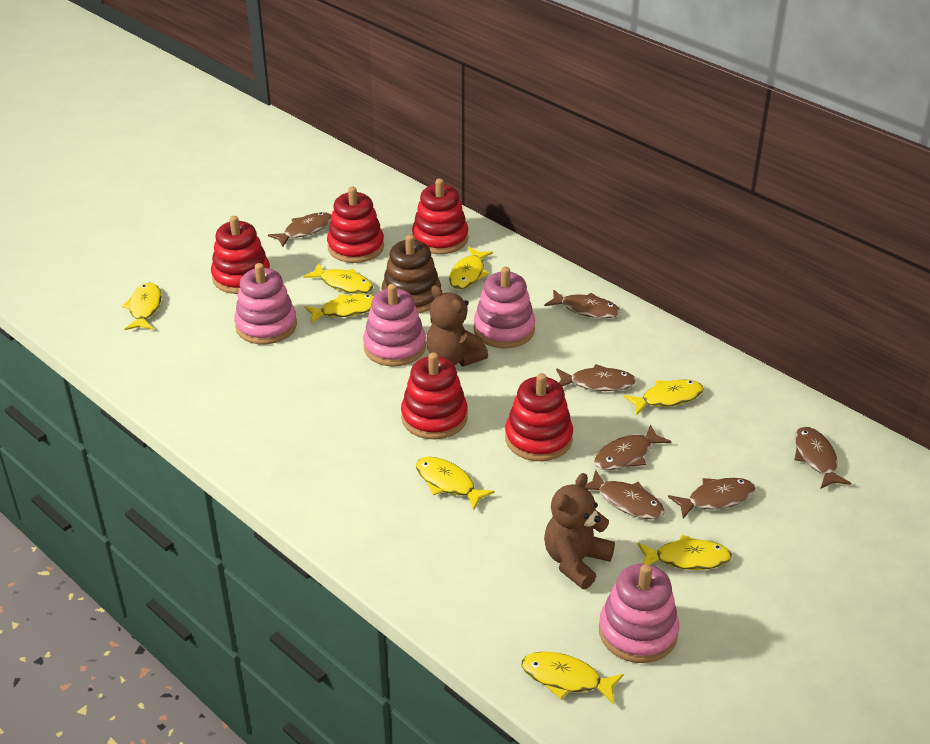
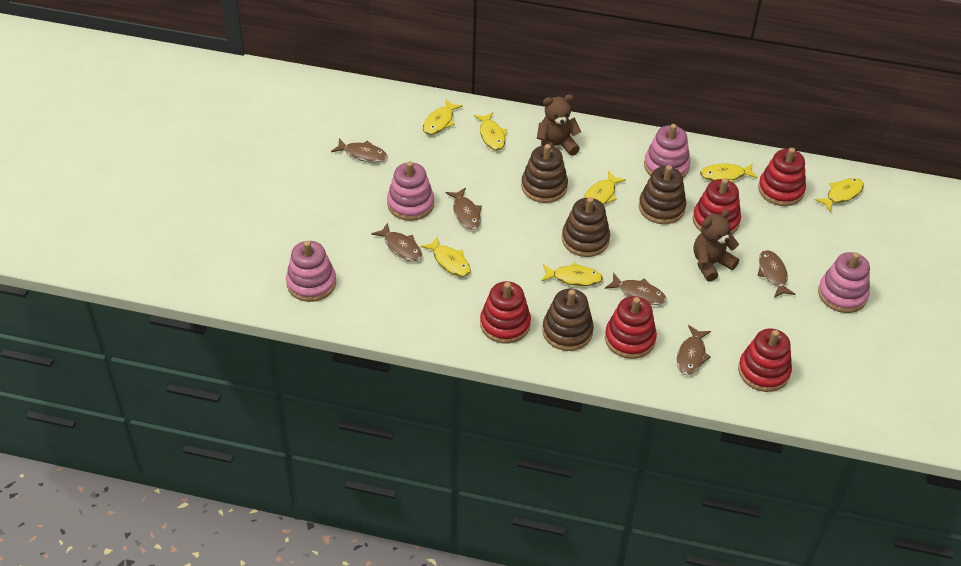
brown fish: 7 -> 6
brown stacking toy: 1 -> 4
yellow fish: 8 -> 7

